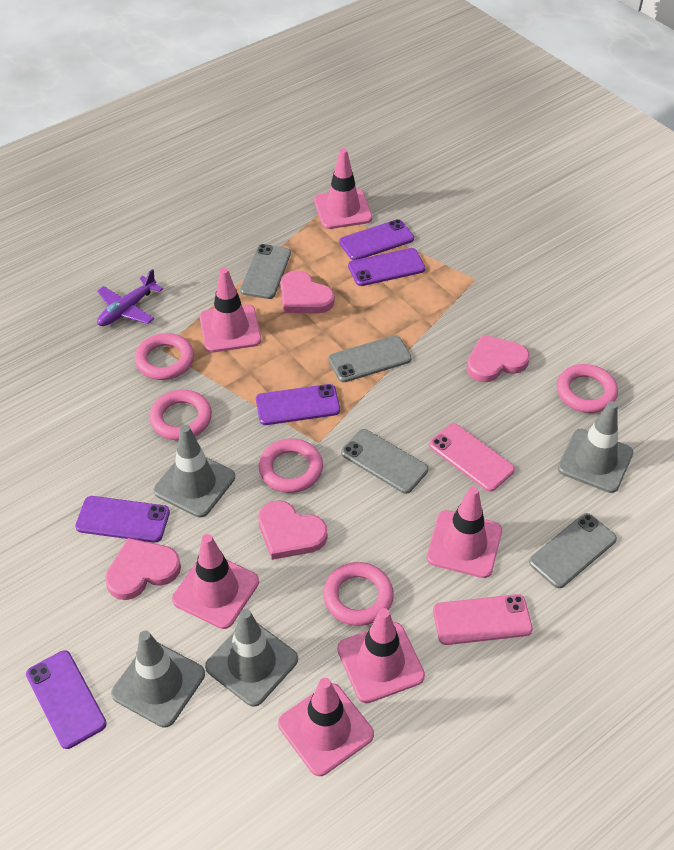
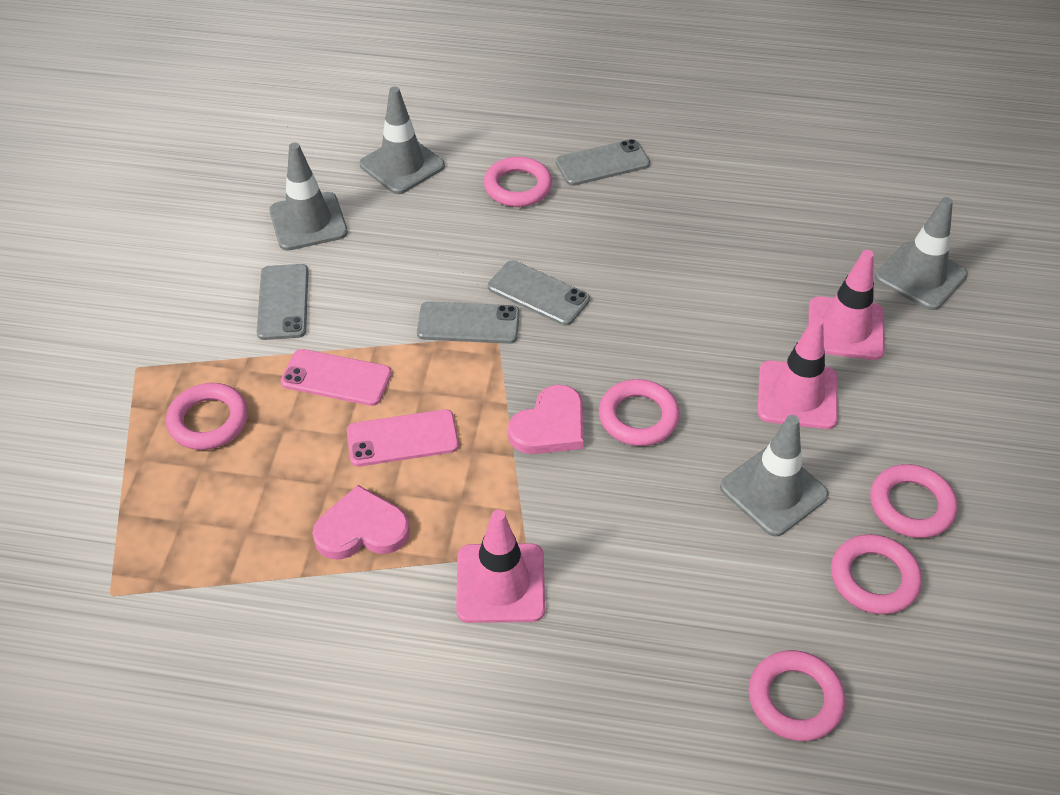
pink heart: 4 -> 2
pink ring: 5 -> 6
pink traffic cone: 6 -> 3
purple phone: 5 -> 0
purple plane: 1 -> 0

